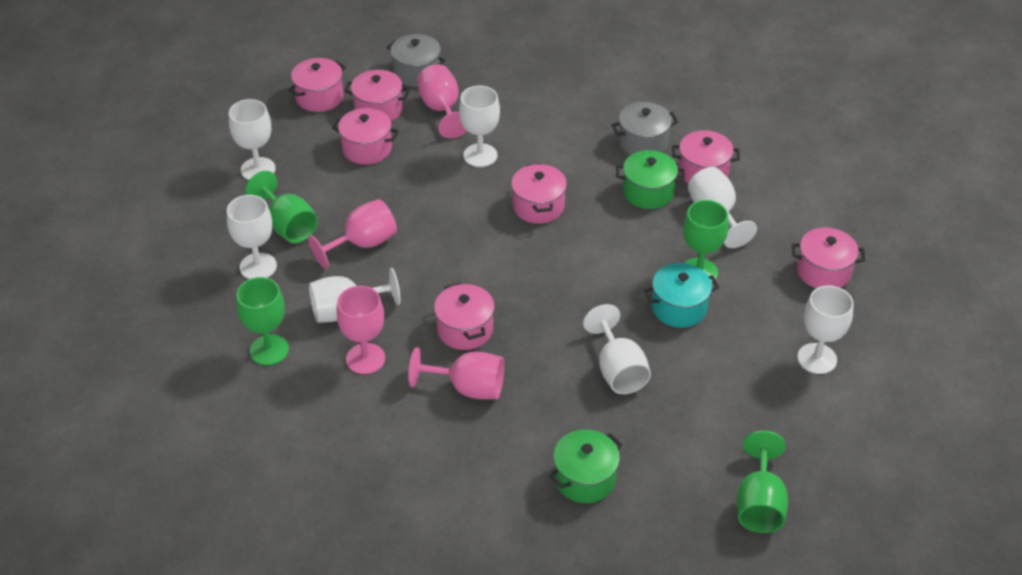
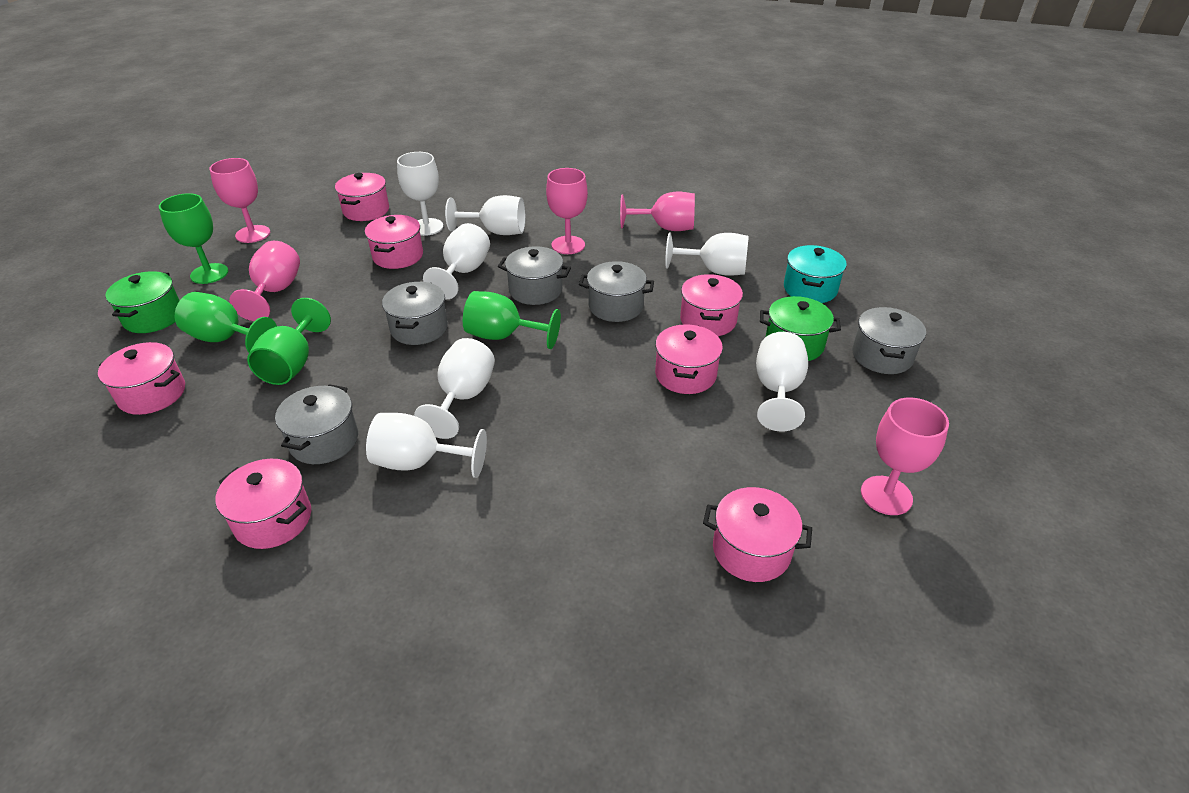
grey pot: 2 -> 5
pink goblet: 4 -> 5

